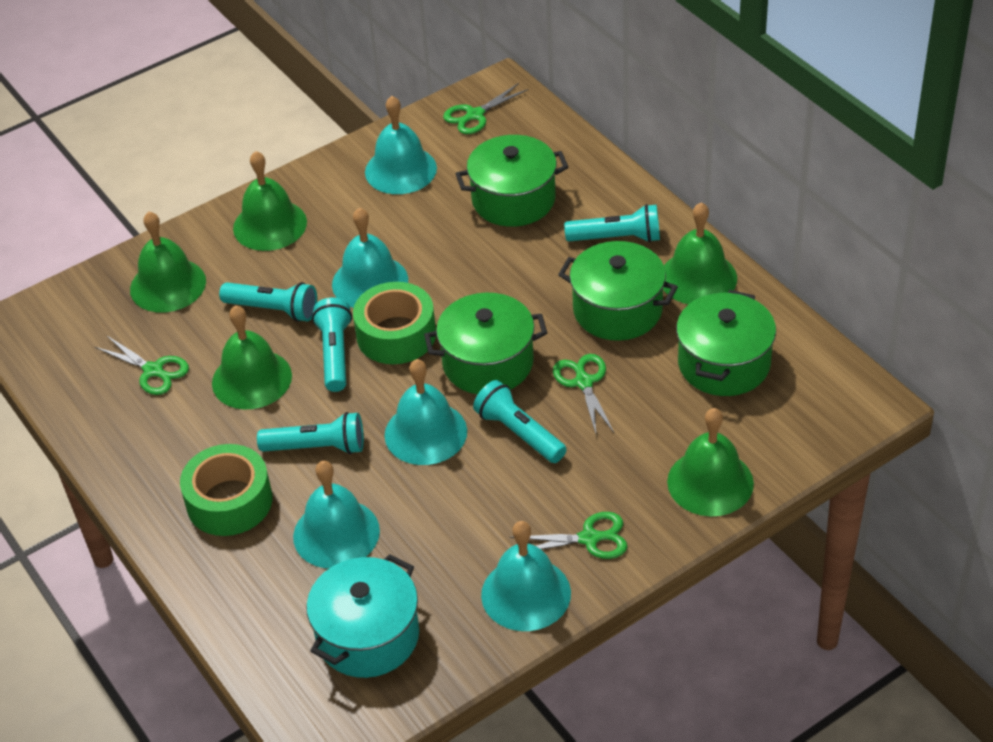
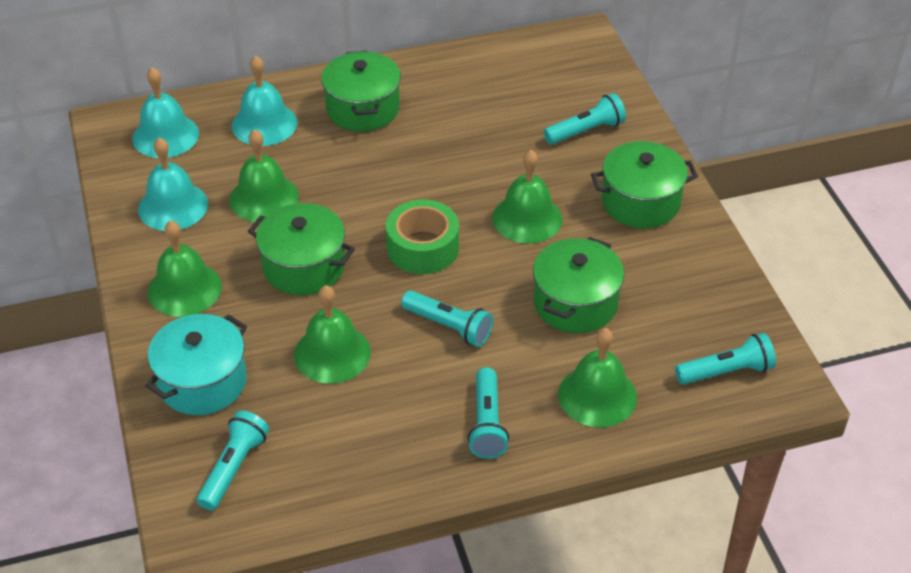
green scissors: 4 -> 0
green tape: 2 -> 1
turquoise bell: 5 -> 3

